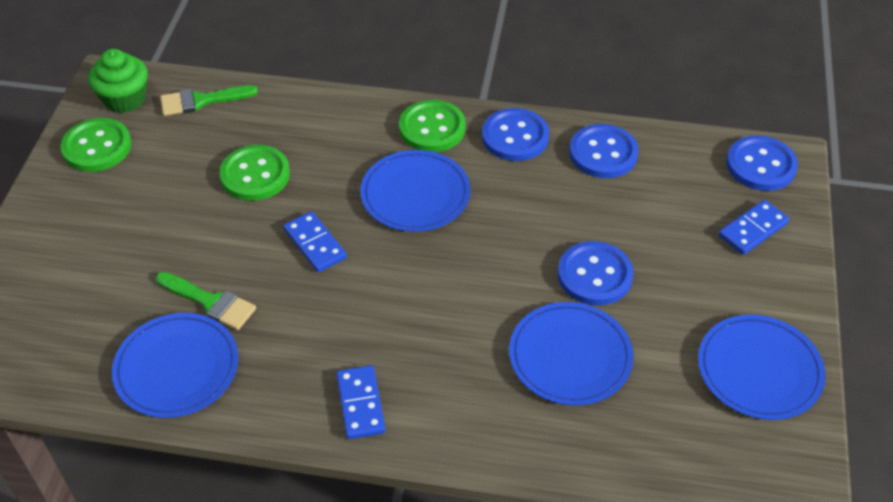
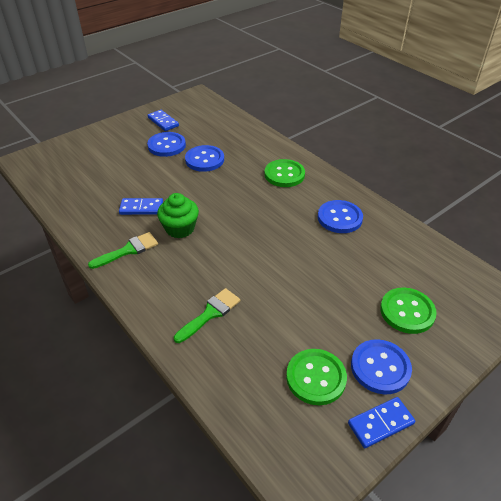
blue plate: 4 -> 0

